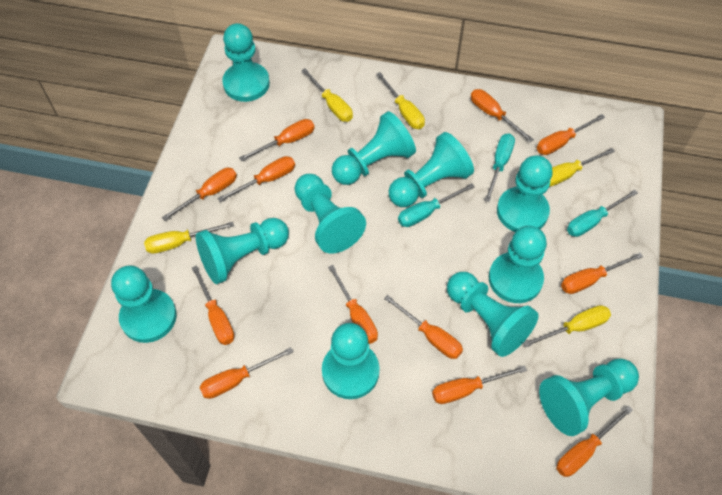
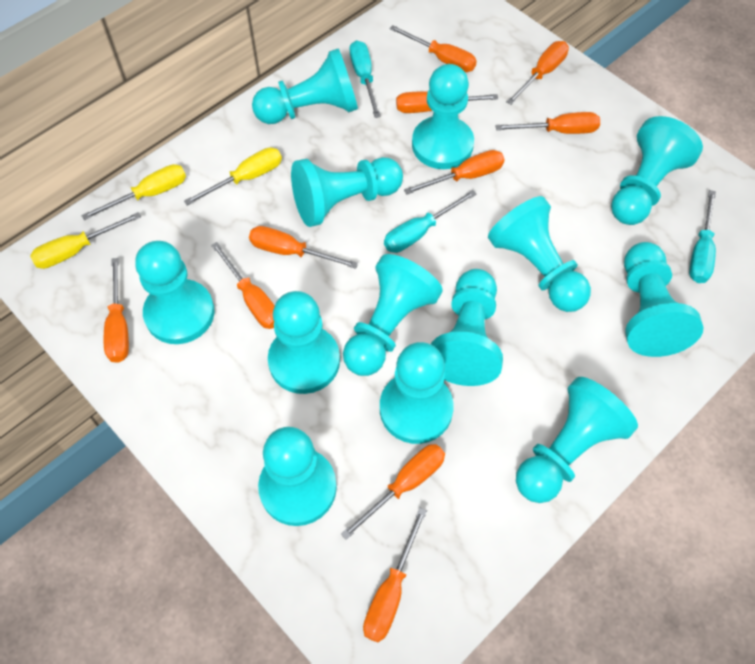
orange screwdriver: 12 -> 10
turquoise pawn: 11 -> 13
yellow screwdriver: 5 -> 3

